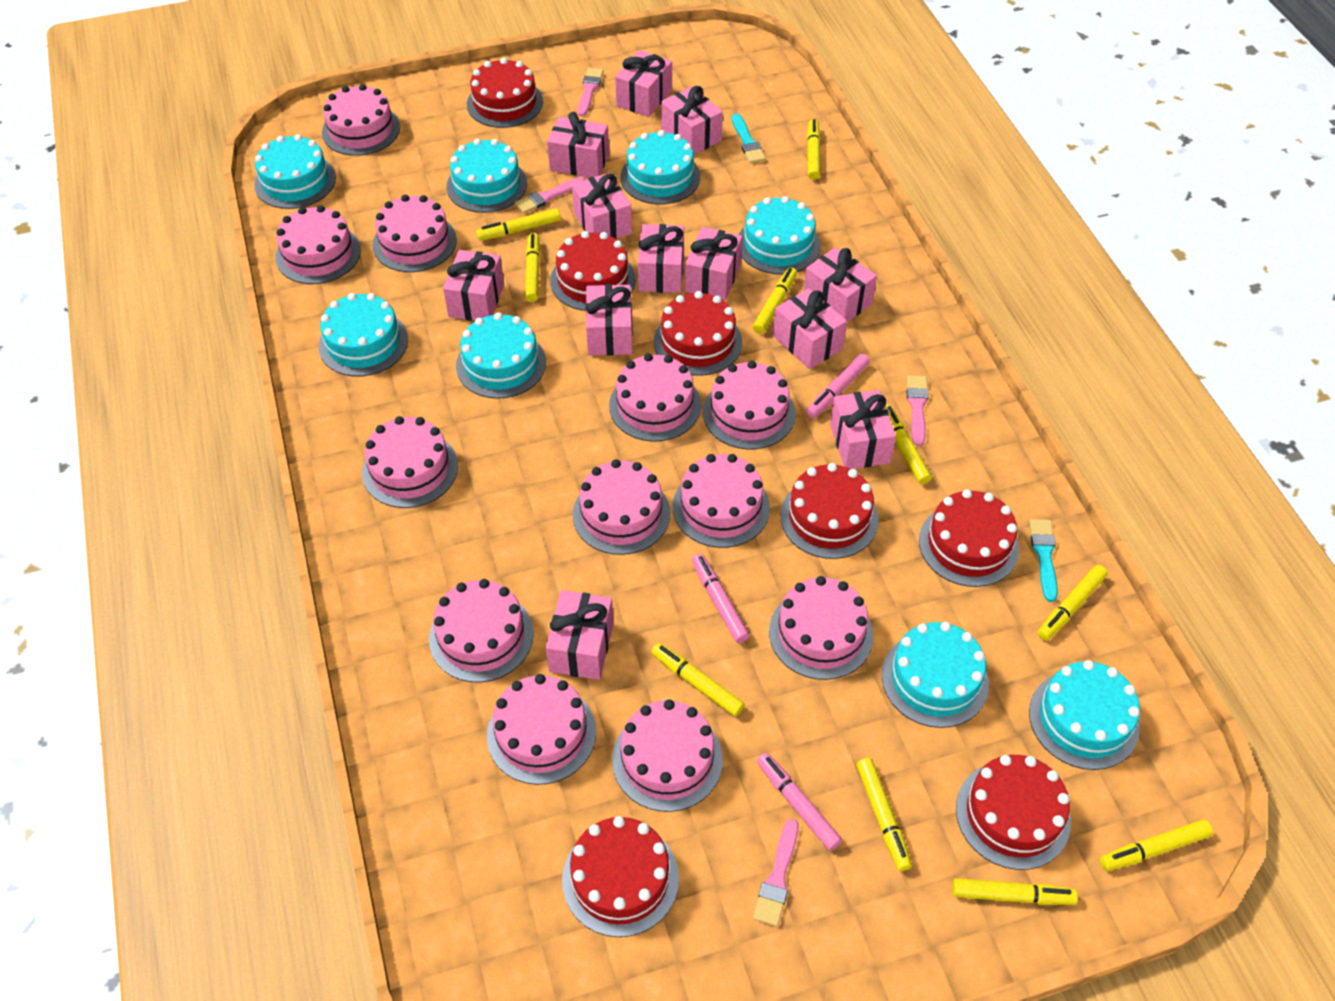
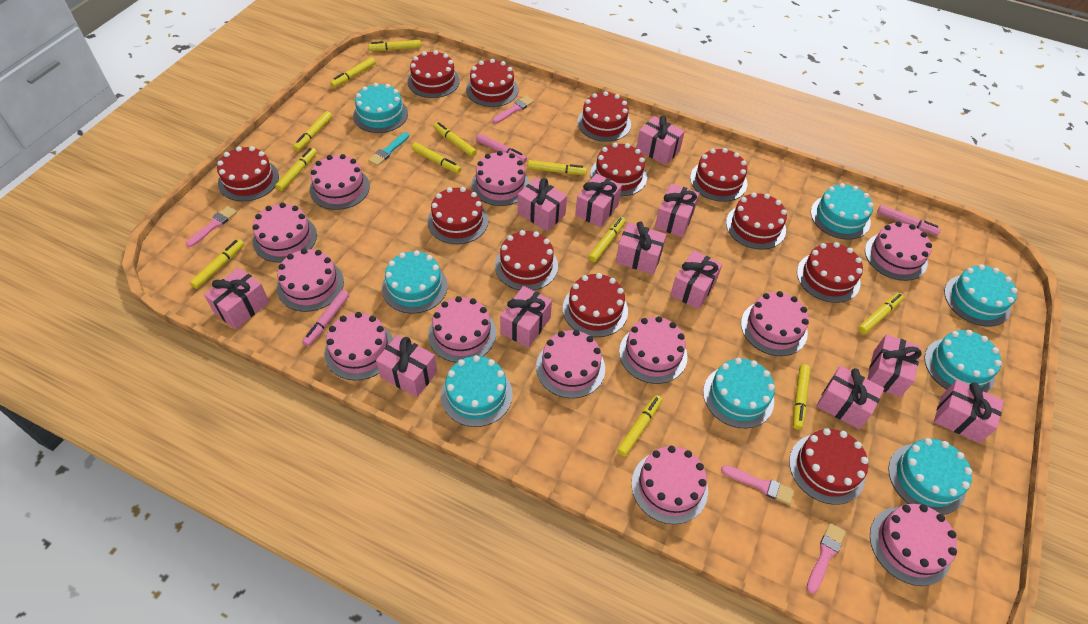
red cake: 7 -> 12
turquoise brush: 2 -> 1
yellow marker: 10 -> 12

